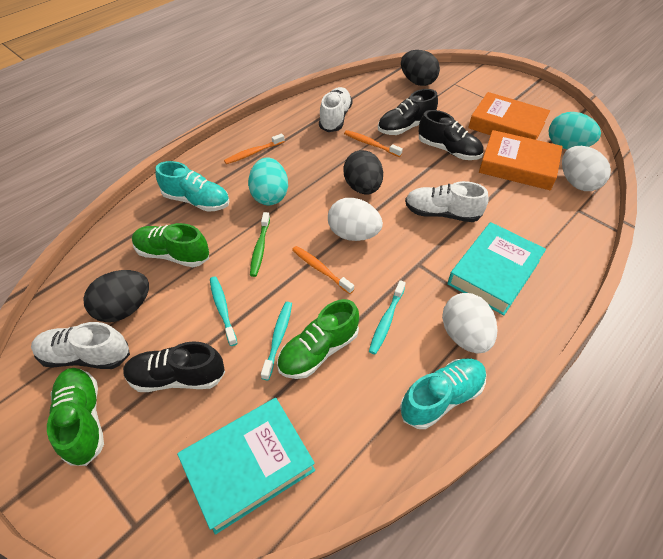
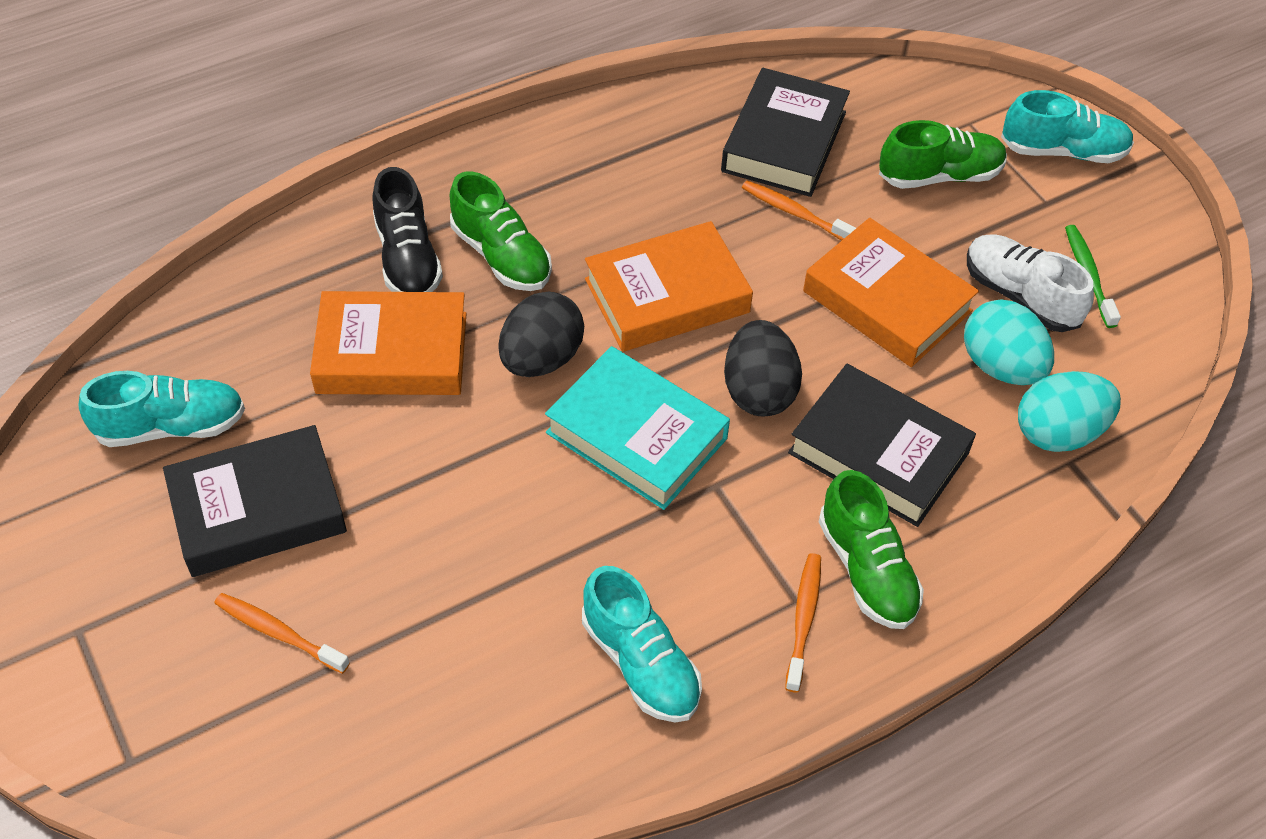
black book: 0 -> 3
black egg: 3 -> 2
black shoe: 3 -> 1
orange book: 2 -> 3
turquoise book: 2 -> 1
turquoise shoe: 2 -> 3
turquoise toothbrush: 3 -> 0
white egg: 3 -> 0
white shoe: 3 -> 1

